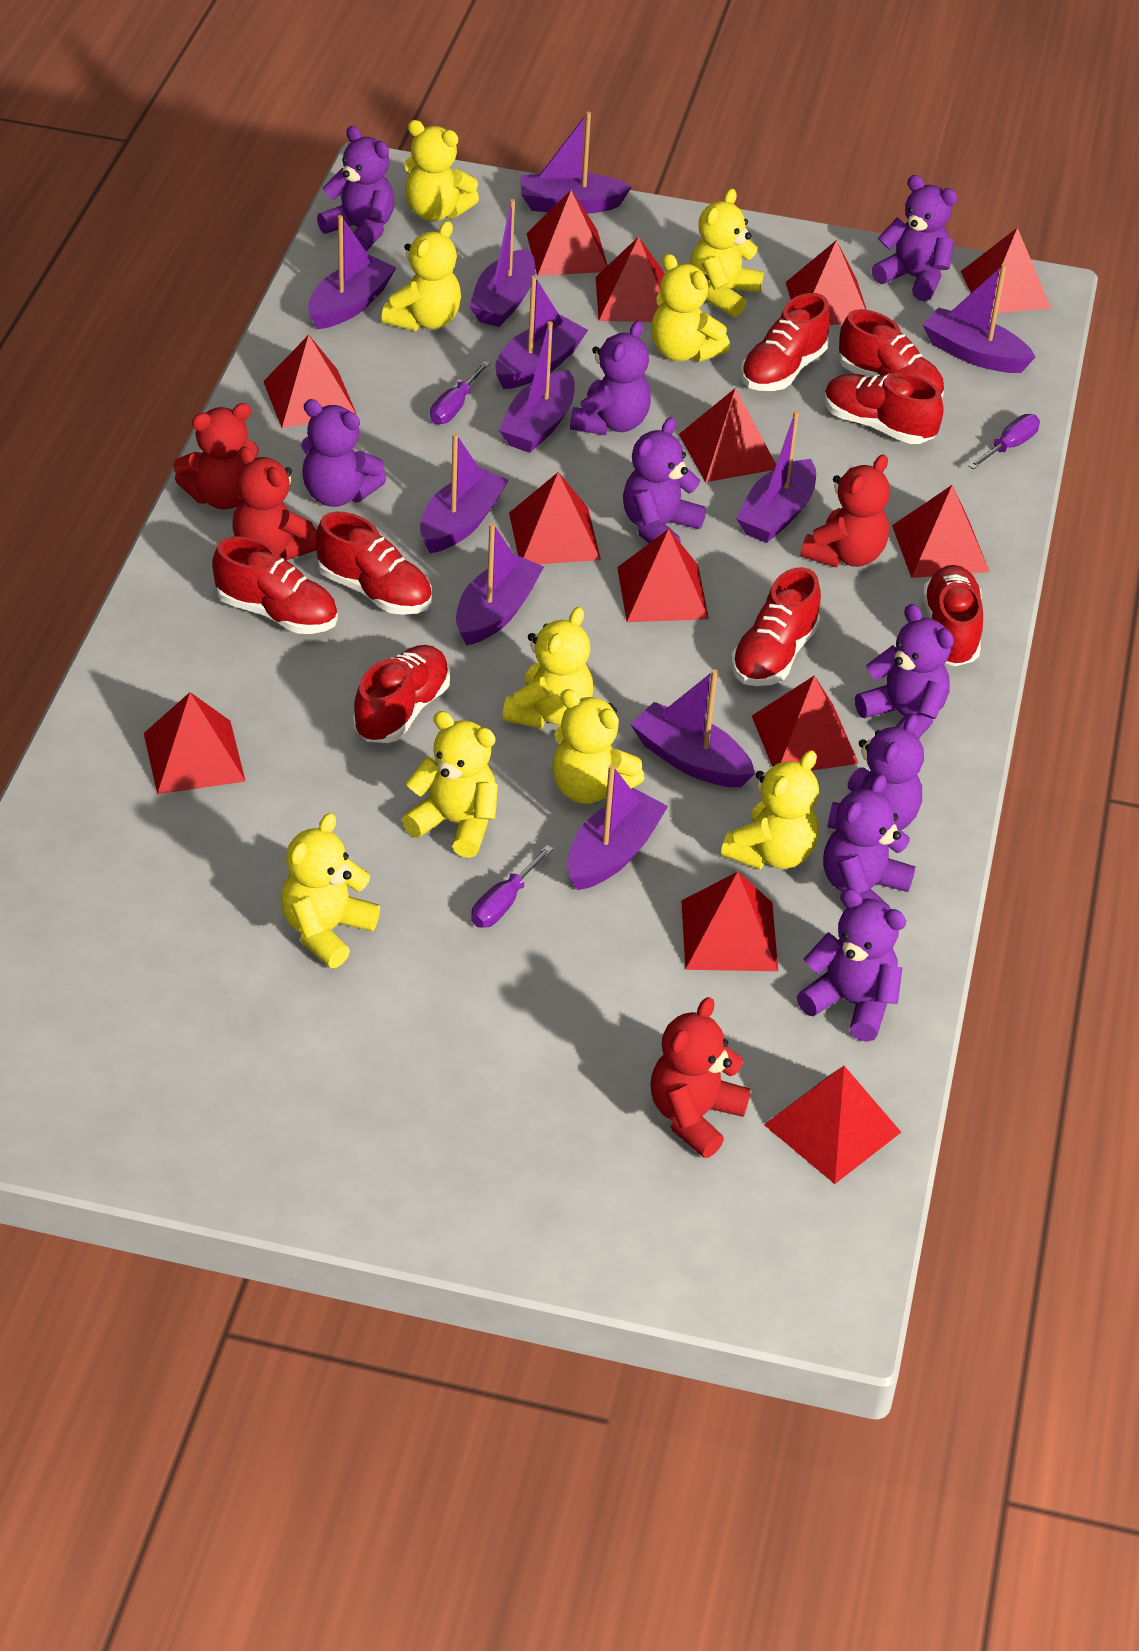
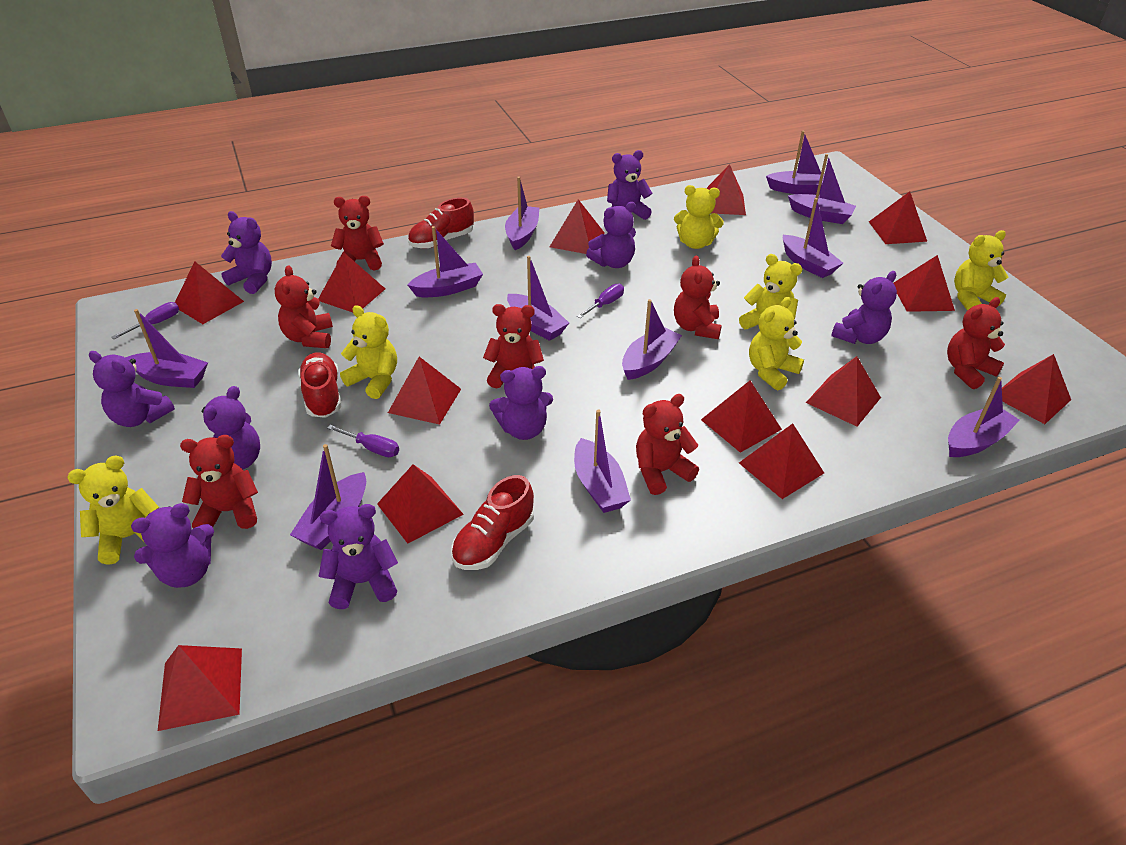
red shoe: 8 -> 3
red teddy bear: 4 -> 7
yellow teddy bear: 9 -> 6

